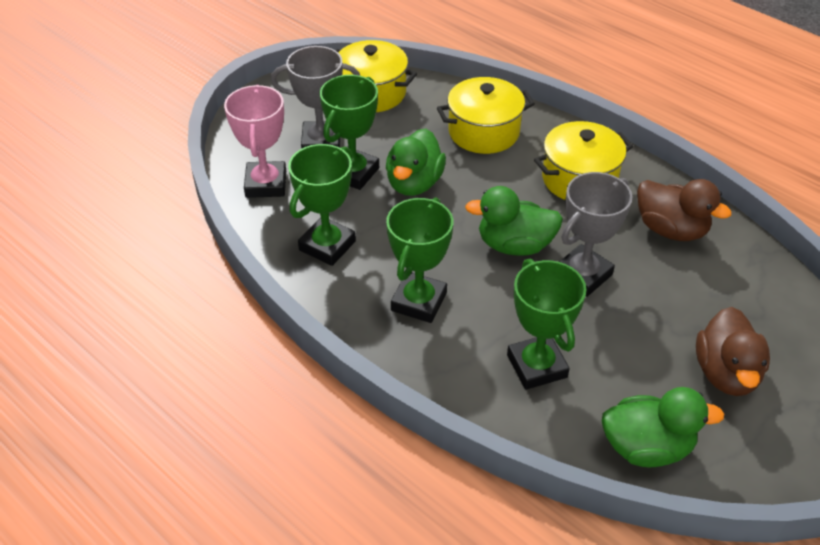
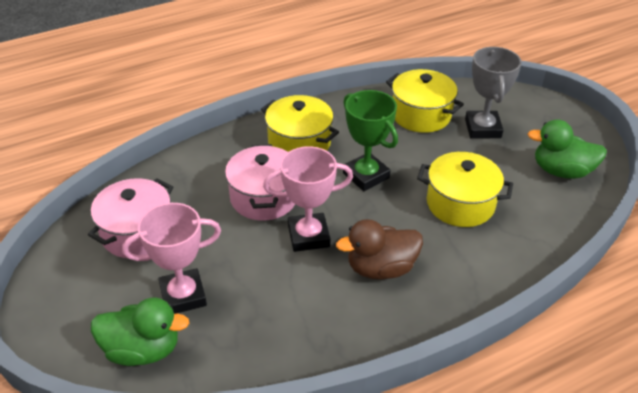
brown duck: 2 -> 1
green duck: 3 -> 2
green trophy: 4 -> 1
grey trophy: 2 -> 1
pink pot: 0 -> 2
pink trophy: 1 -> 2

